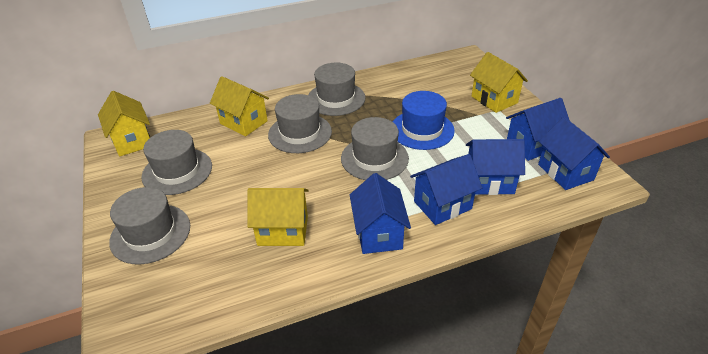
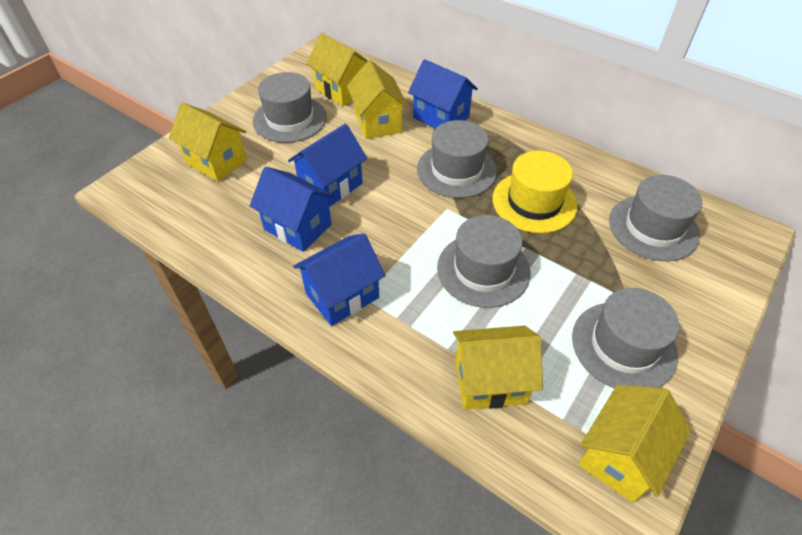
blue hat: 1 -> 0
blue house: 5 -> 4
yellow hat: 0 -> 1
yellow house: 4 -> 5

